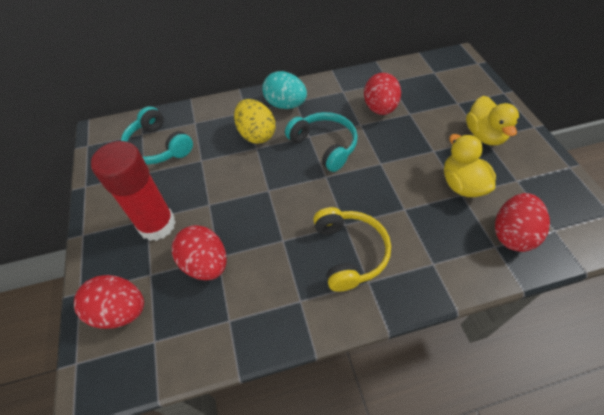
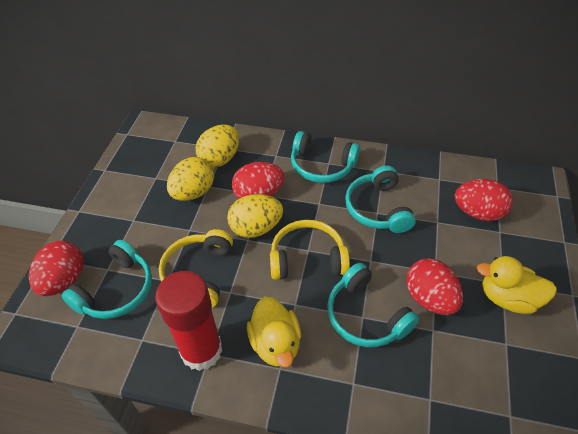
turquoise egg: 1 -> 0
turquoise headphones: 2 -> 4
yellow egg: 1 -> 3
yellow headphones: 1 -> 2

